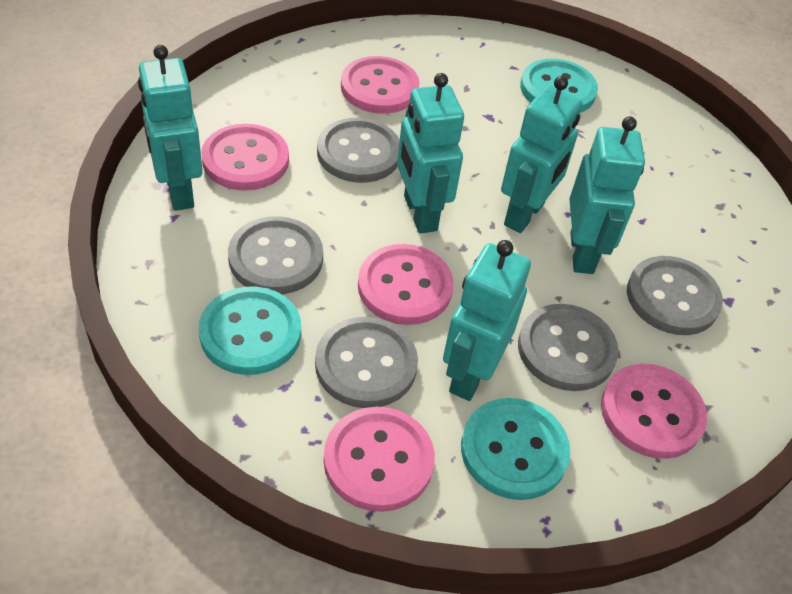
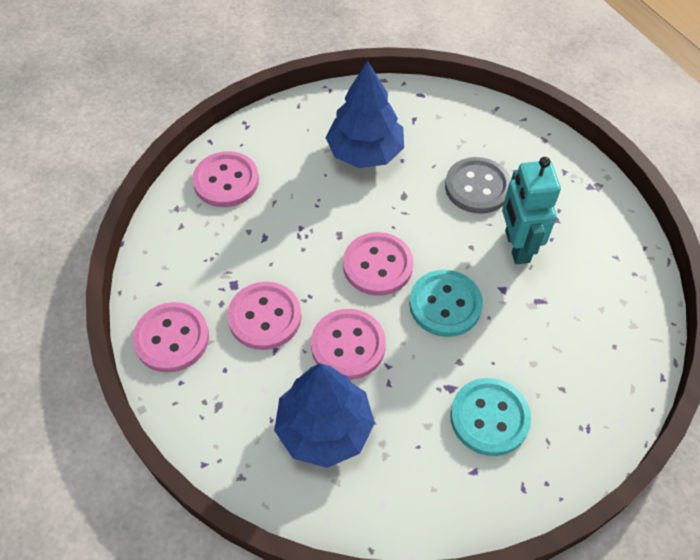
blue tree: 0 -> 2
grey button: 5 -> 1
turquoise button: 3 -> 2
turquoise robot: 5 -> 1

